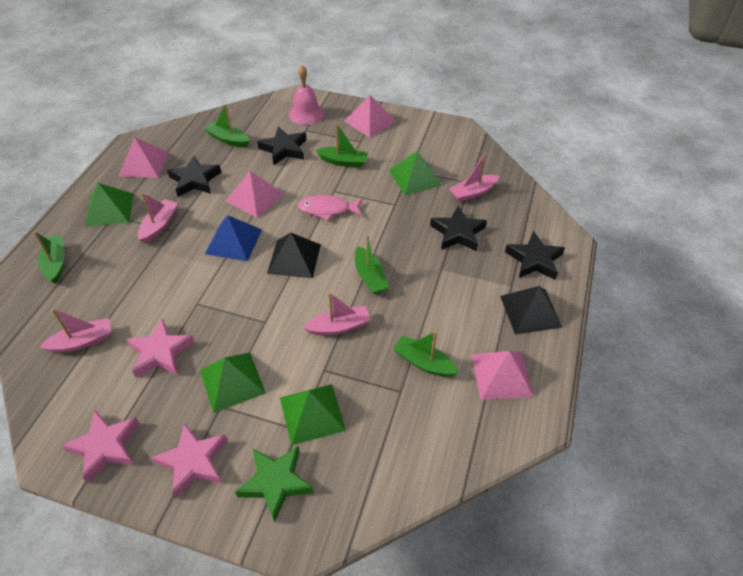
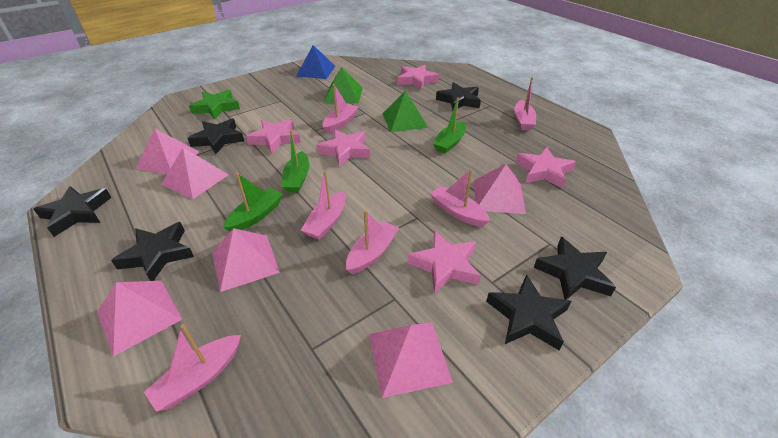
black pyramid: 2 -> 0
black star: 4 -> 6
green boat: 5 -> 3
green pyramid: 4 -> 2
pink bell: 1 -> 0
pink boat: 4 -> 6
pink fish: 1 -> 0
pink pyramid: 4 -> 6
pink star: 3 -> 5

